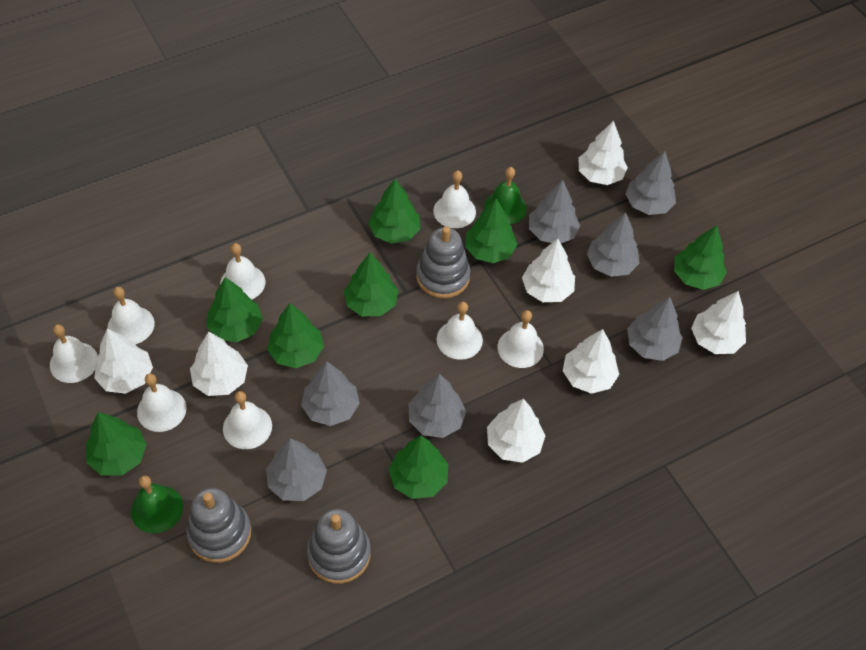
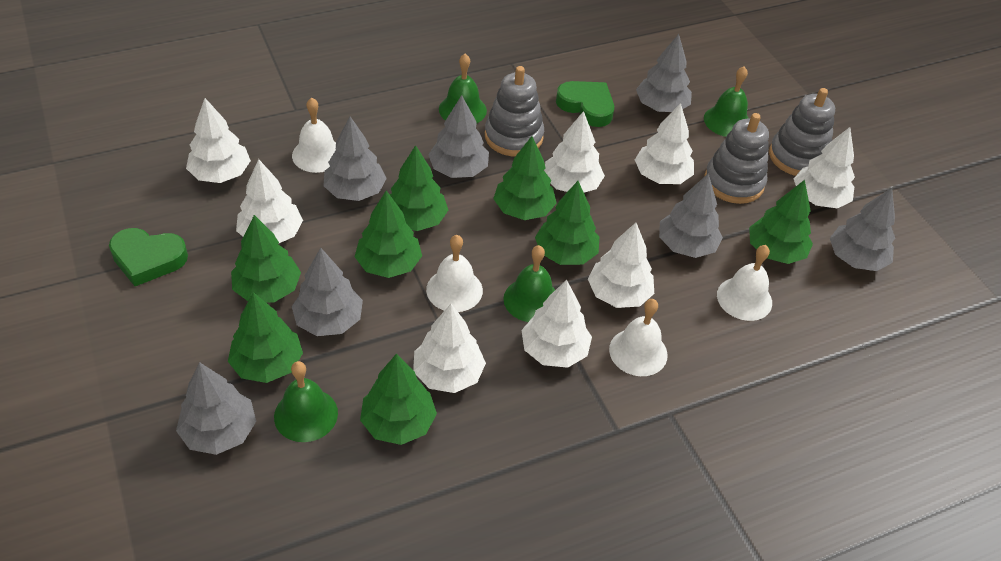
green bell: 2 -> 4
green heart: 0 -> 2
white bell: 8 -> 4
white tree: 7 -> 8

